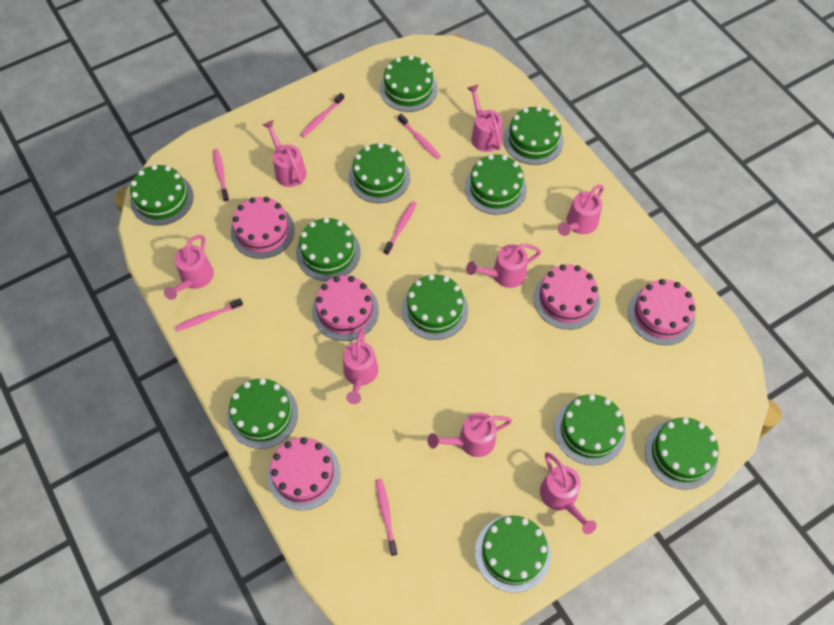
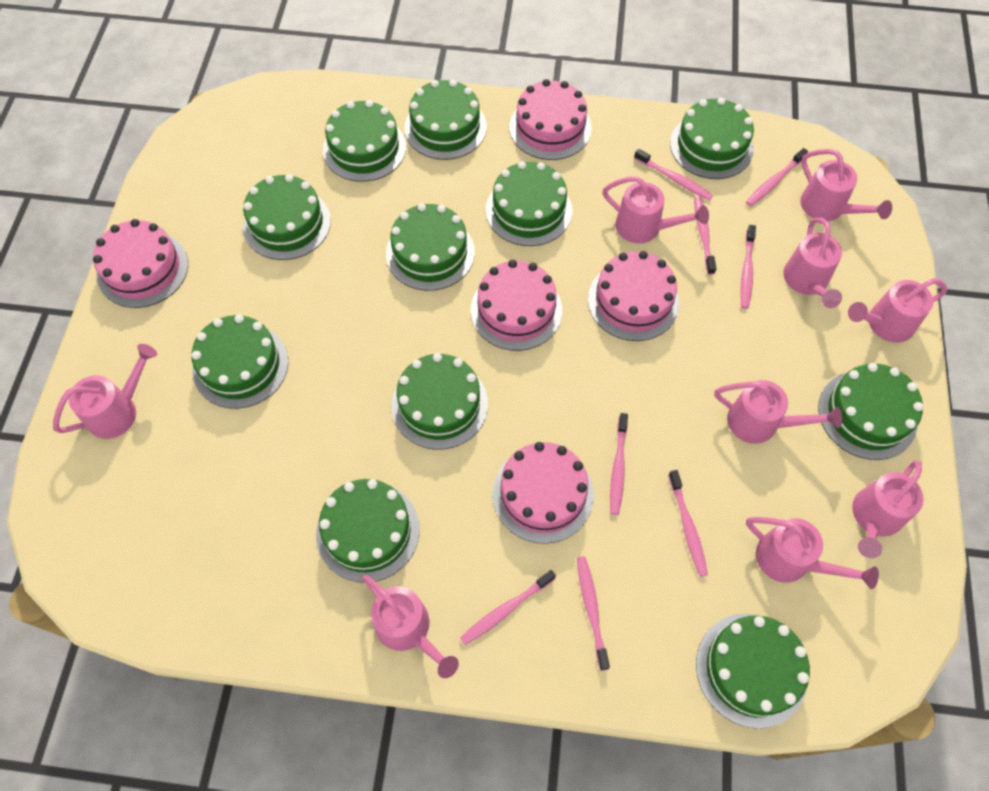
pink toothbrush: 6 -> 8
pink watering can: 8 -> 9

